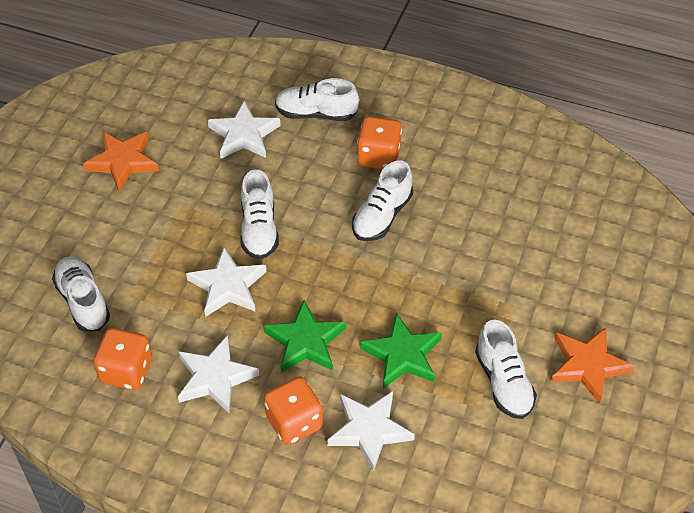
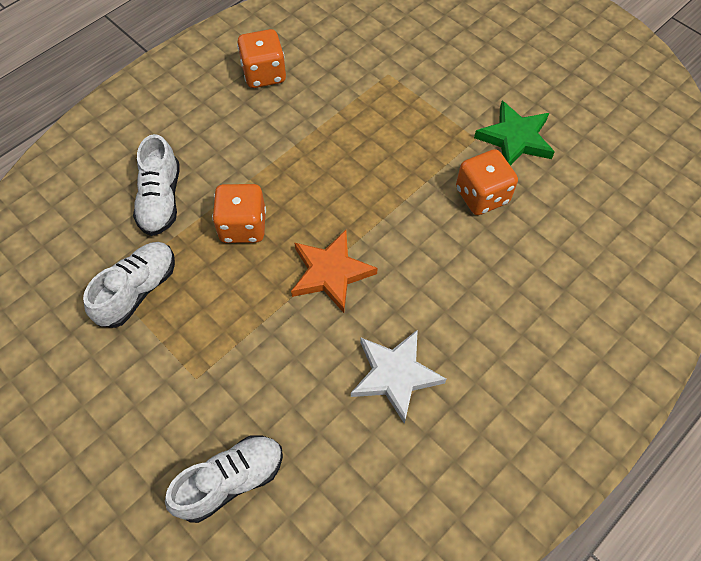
green star: 2 -> 1
orange star: 2 -> 1
white shoe: 5 -> 3
white star: 4 -> 1

